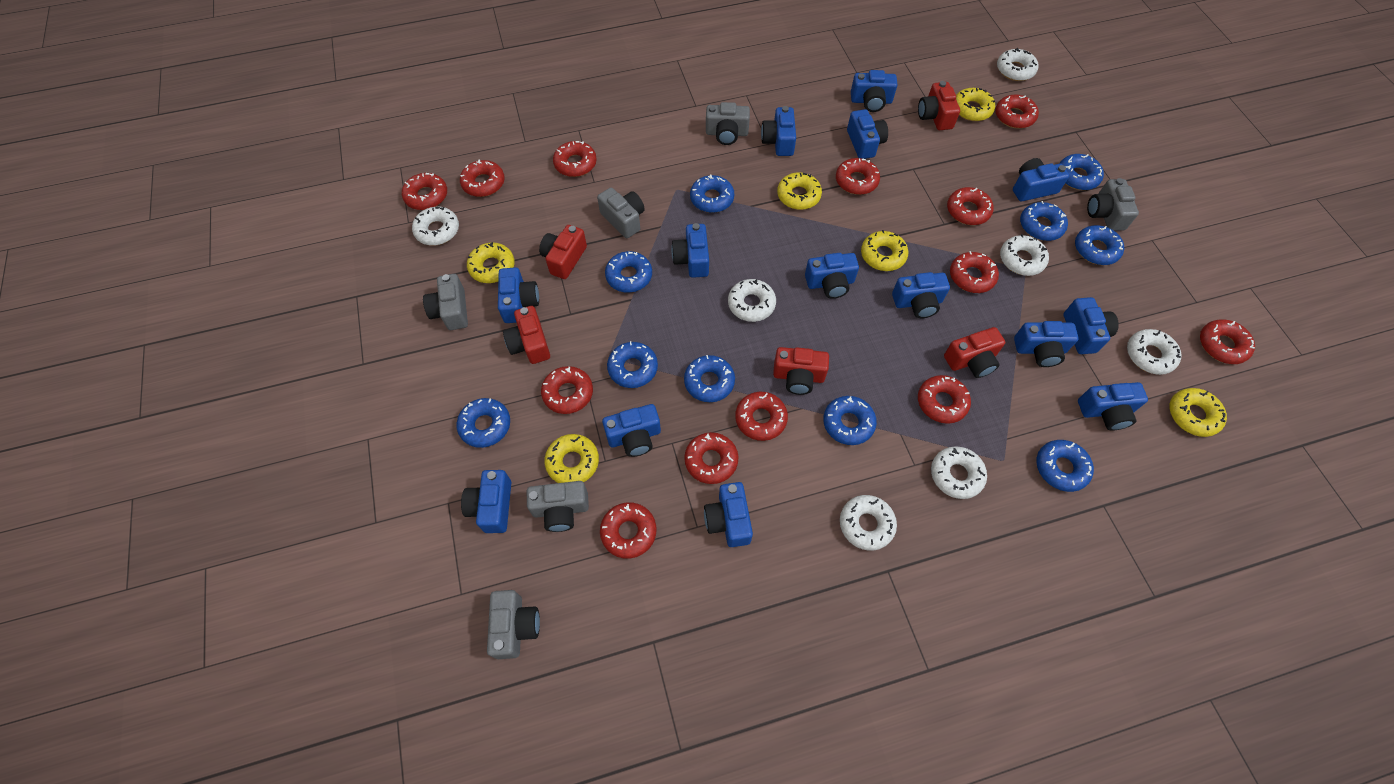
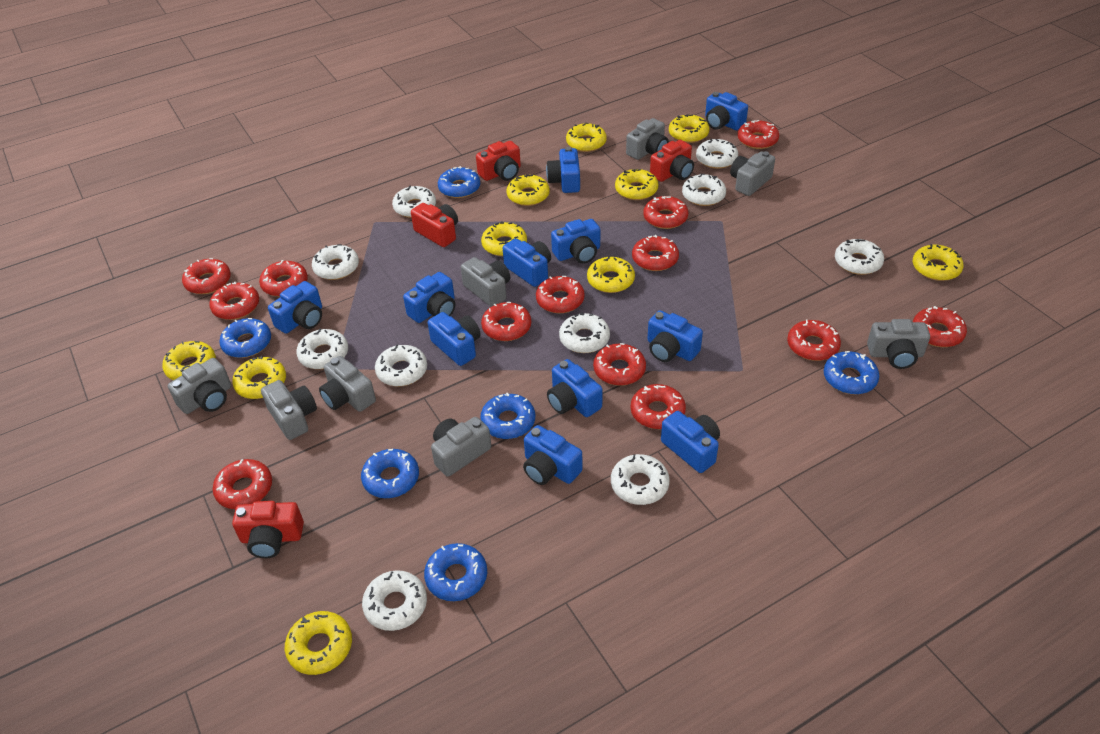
blue camera: 14 -> 11
blue donut: 10 -> 6
grey camera: 6 -> 8
red camera: 5 -> 4
white donut: 7 -> 10
yellow donut: 6 -> 10

